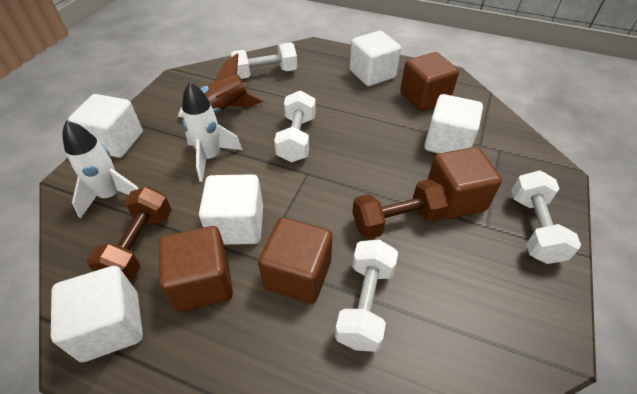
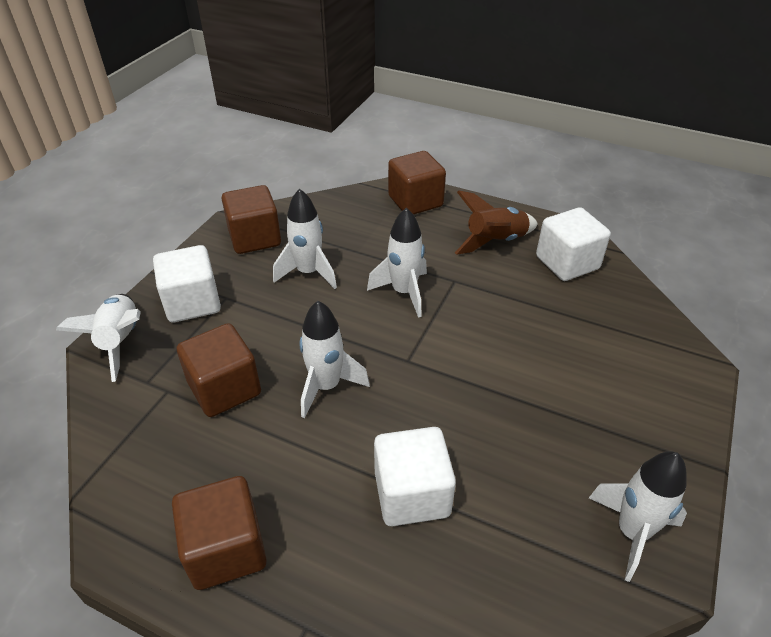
brown dumbbell: 2 -> 0
white cube: 5 -> 3
white dumbbell: 4 -> 0
white rocket: 2 -> 5

